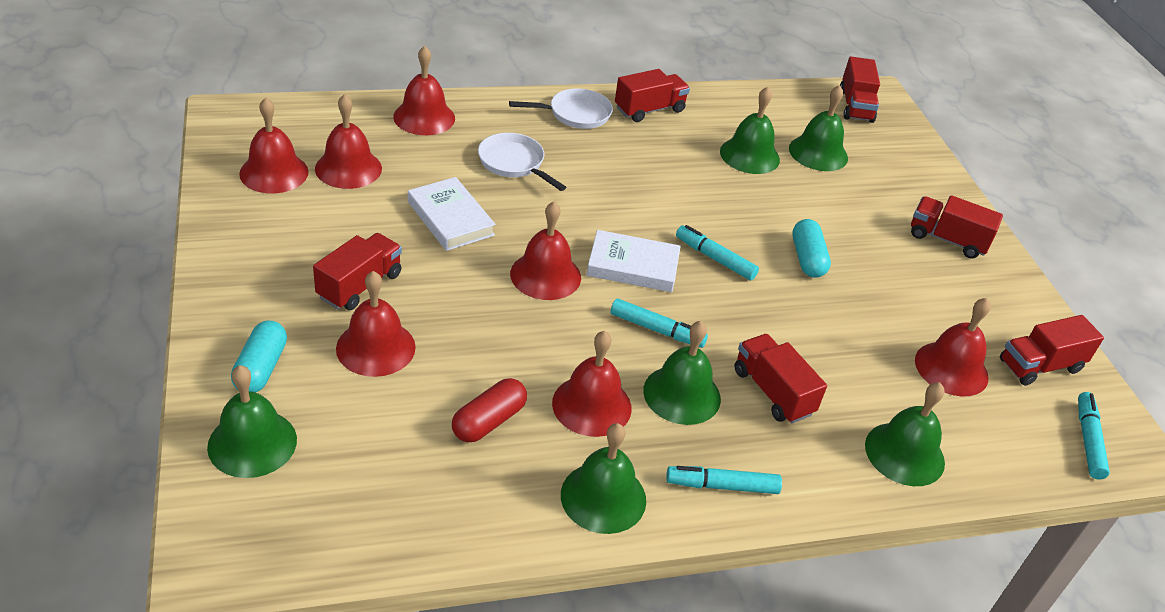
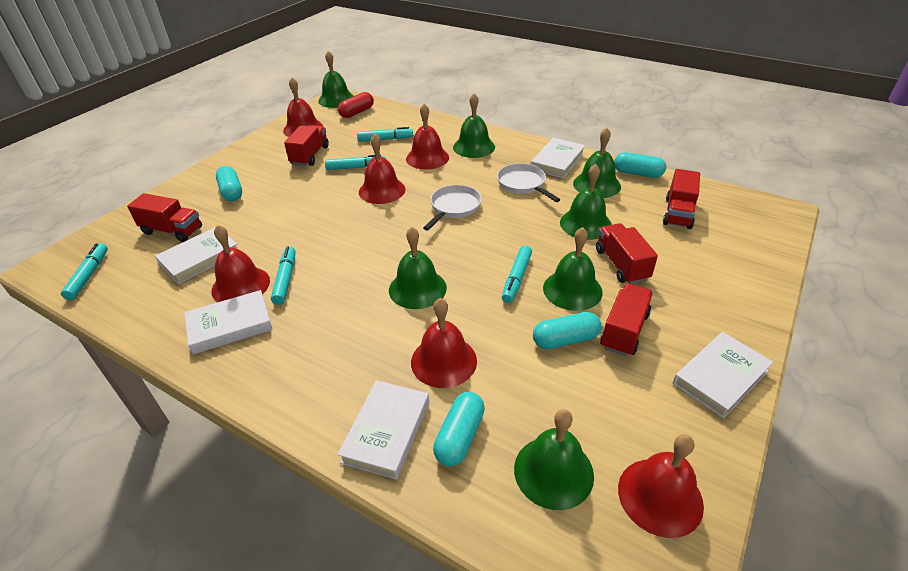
green bell: 6 -> 7
red bell: 7 -> 6
red truck: 6 -> 5
turquoise capsule: 2 -> 4
turquoise marker: 4 -> 5
white book: 2 -> 5

